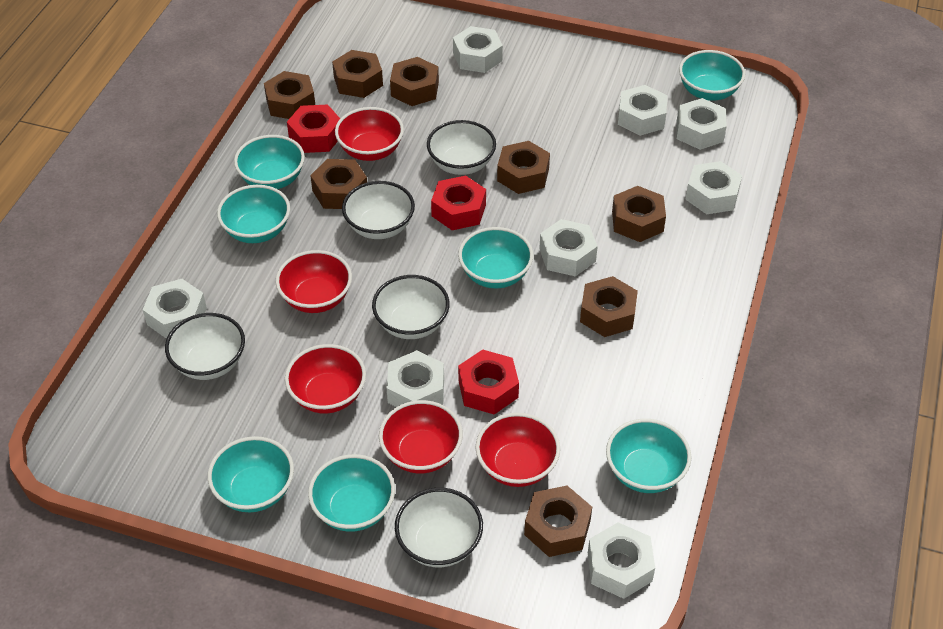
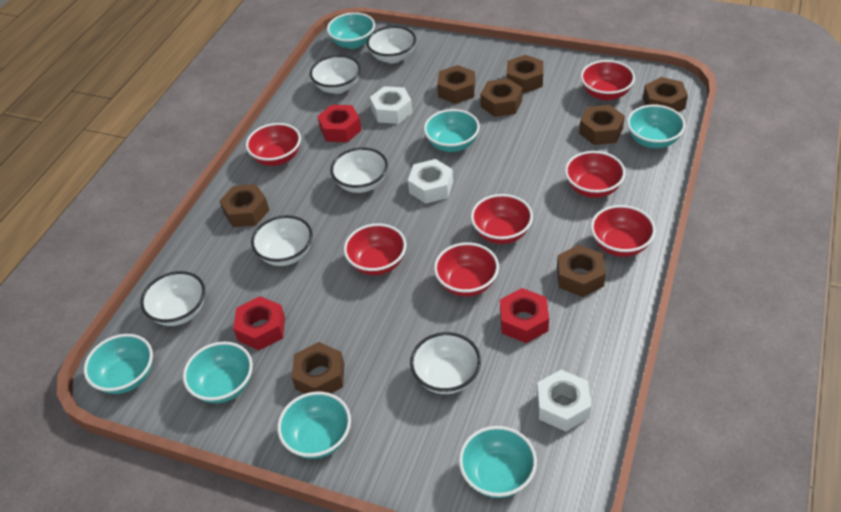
red bowl: 5 -> 7
white bowl: 5 -> 6
white nut: 8 -> 3

